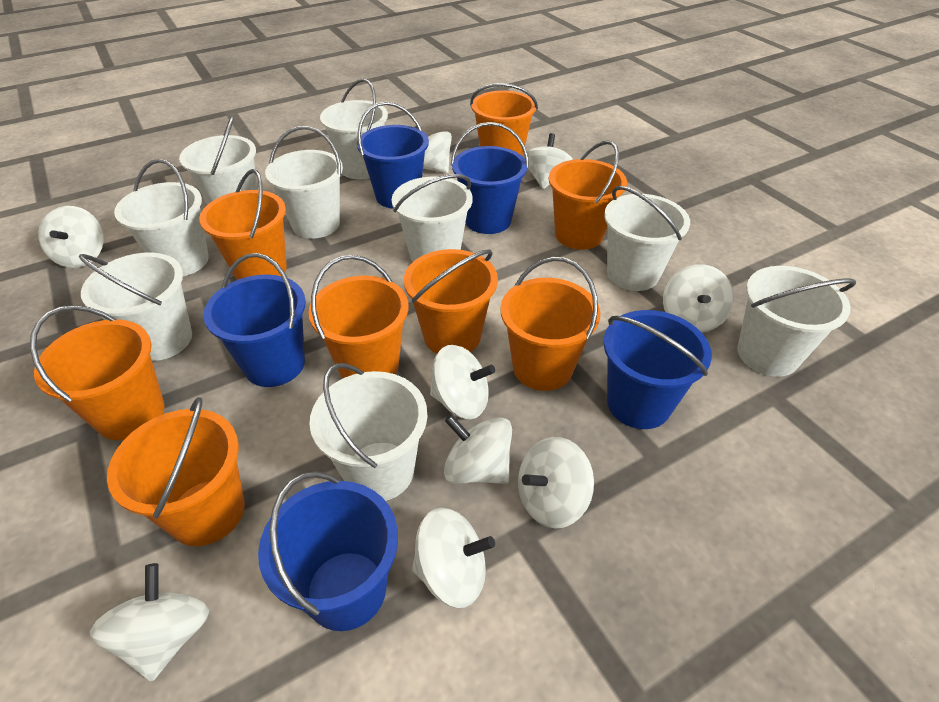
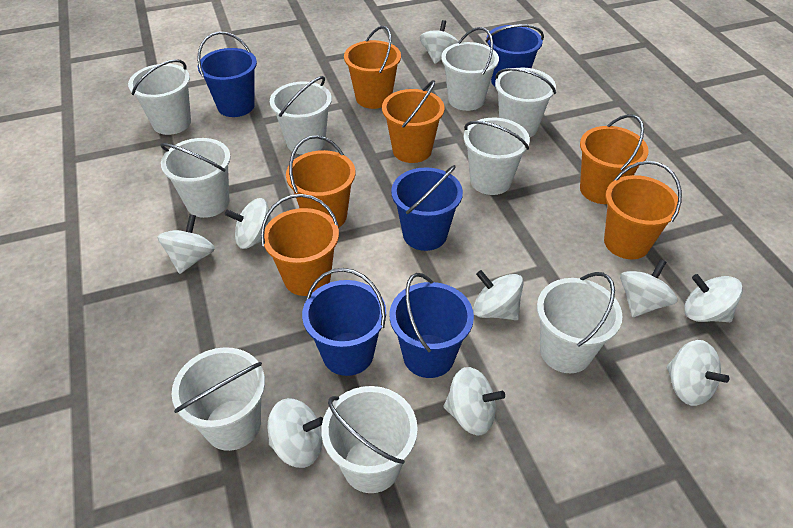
orange bucket: 8 -> 6

